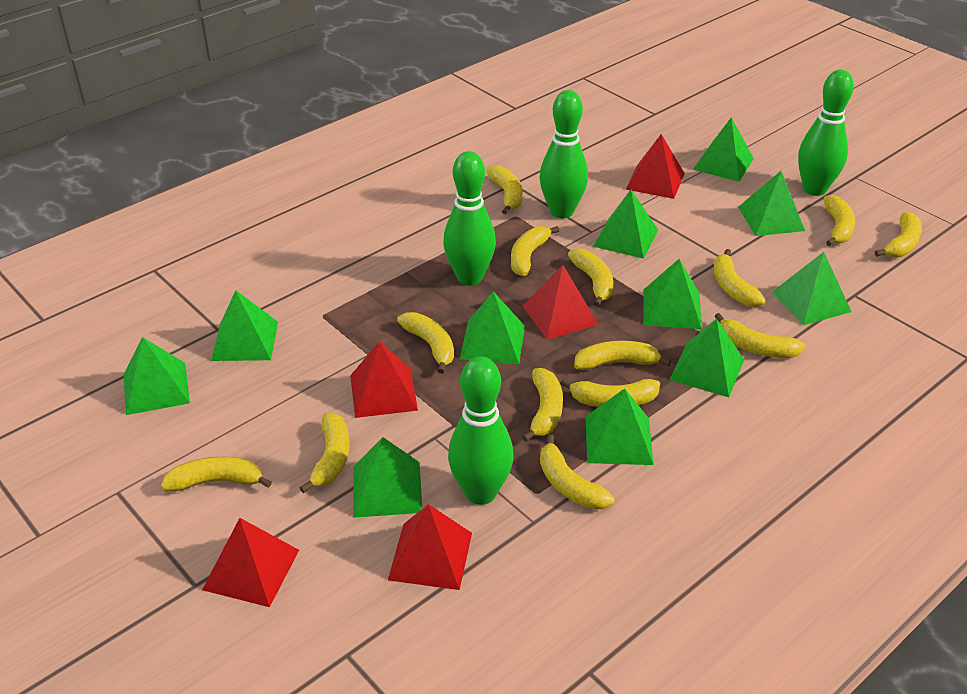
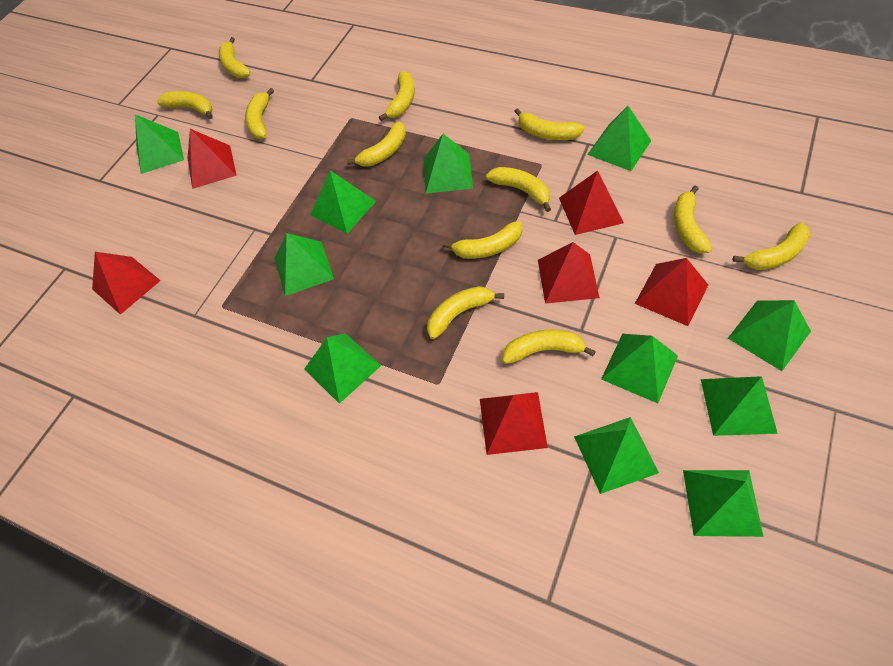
green bowling pin: 4 -> 0
red pyramid: 5 -> 6
yellow banana: 14 -> 12

